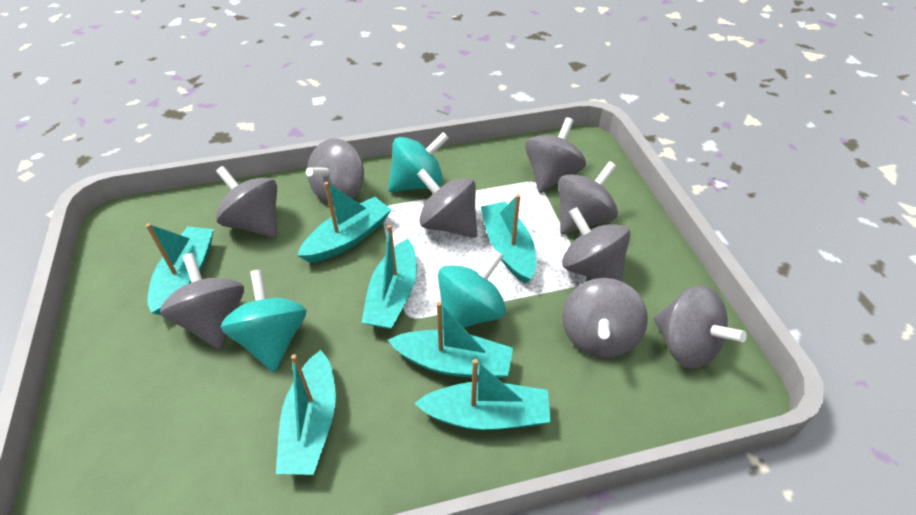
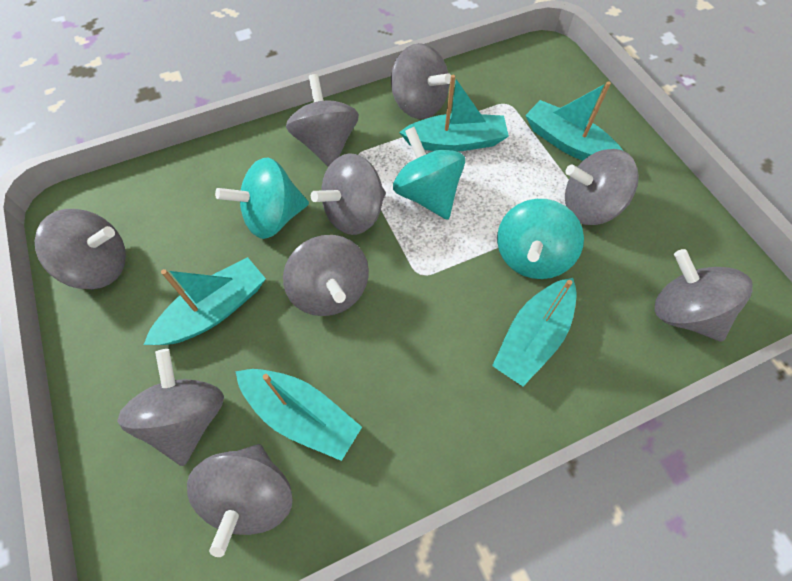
turquoise boat: 7 -> 5

